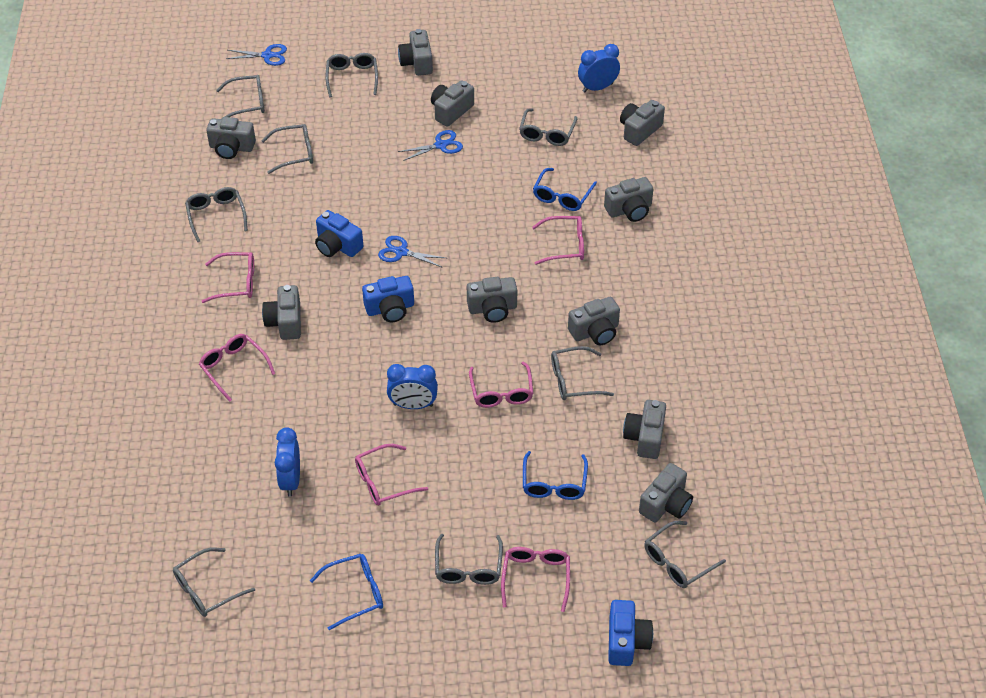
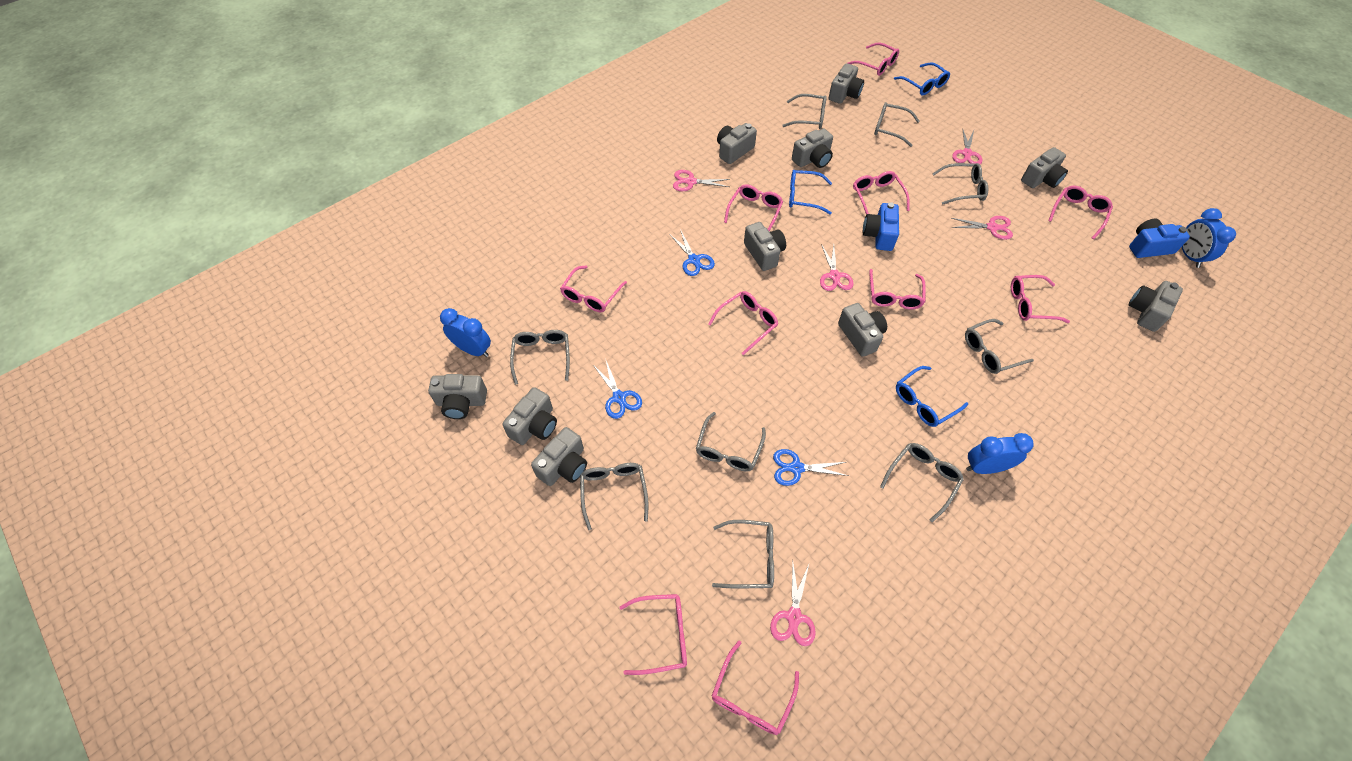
blue camera: 3 -> 2
pink glasses: 6 -> 10
pink scissors: 0 -> 5

